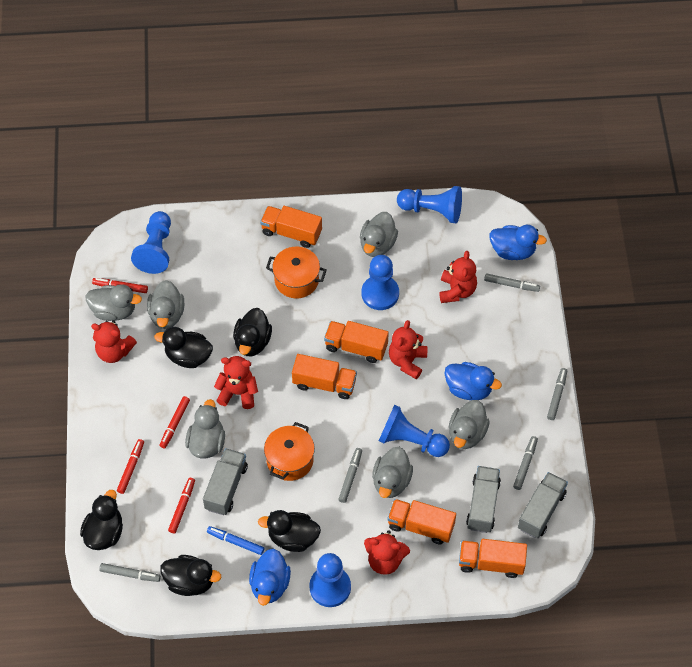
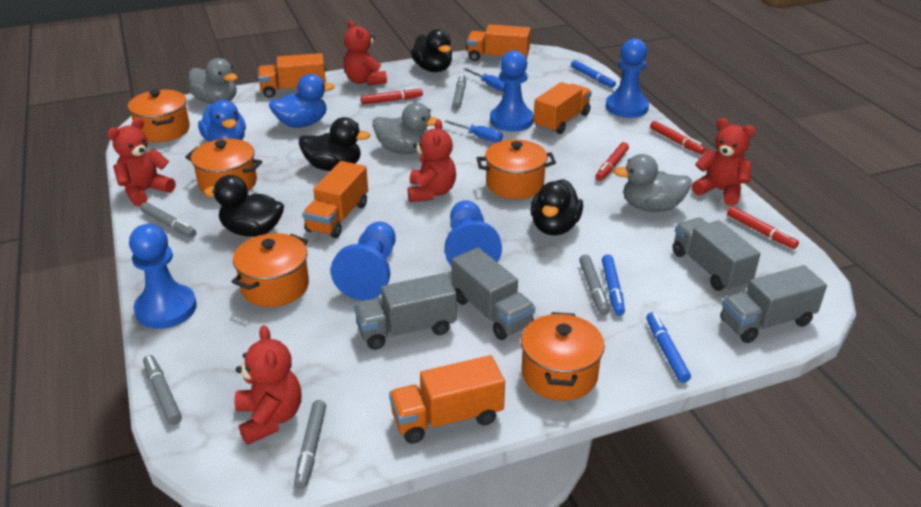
black duck: 5 -> 4
blue duck: 3 -> 2
blue marker: 1 -> 3
blue screwdriver: 0 -> 2
grey duck: 6 -> 3
grey truck: 3 -> 4
orange pot: 2 -> 5

